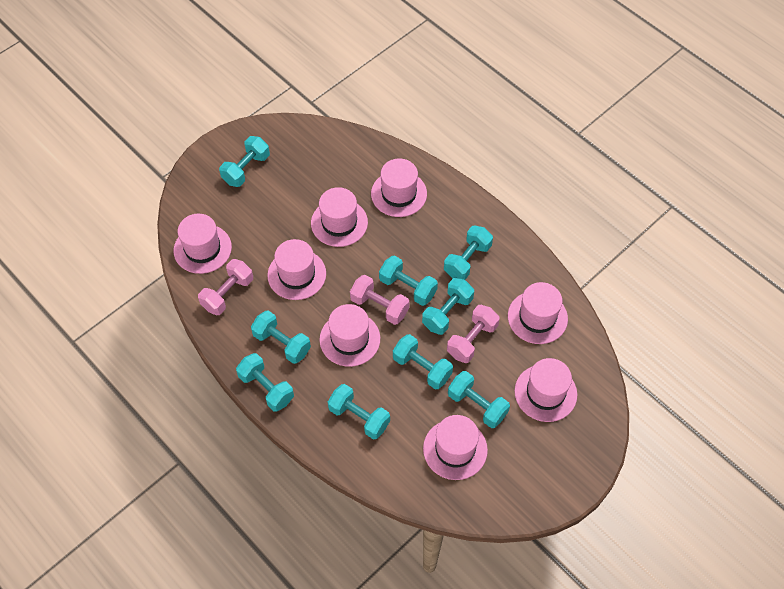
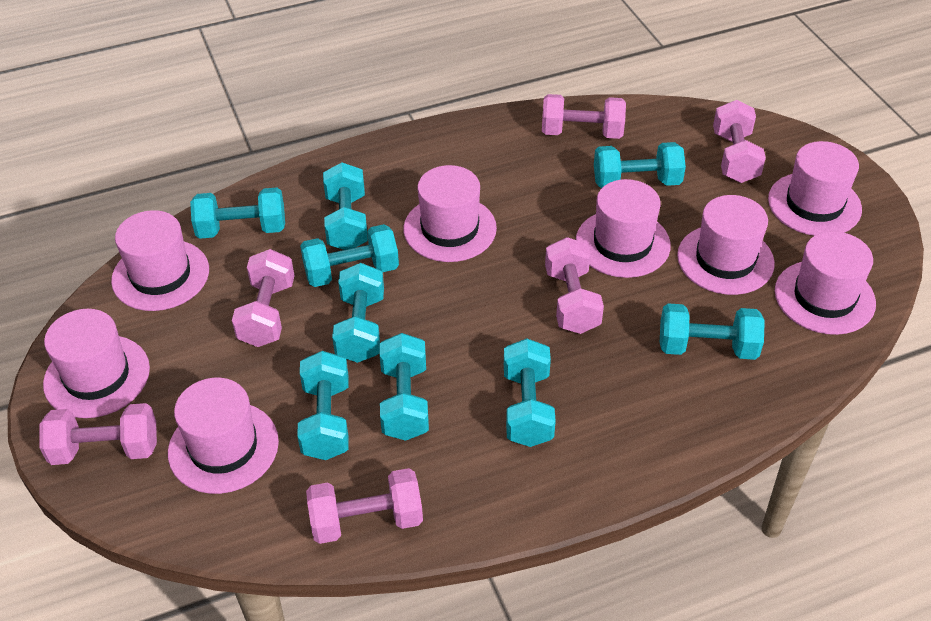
pink dumbbell: 3 -> 6

